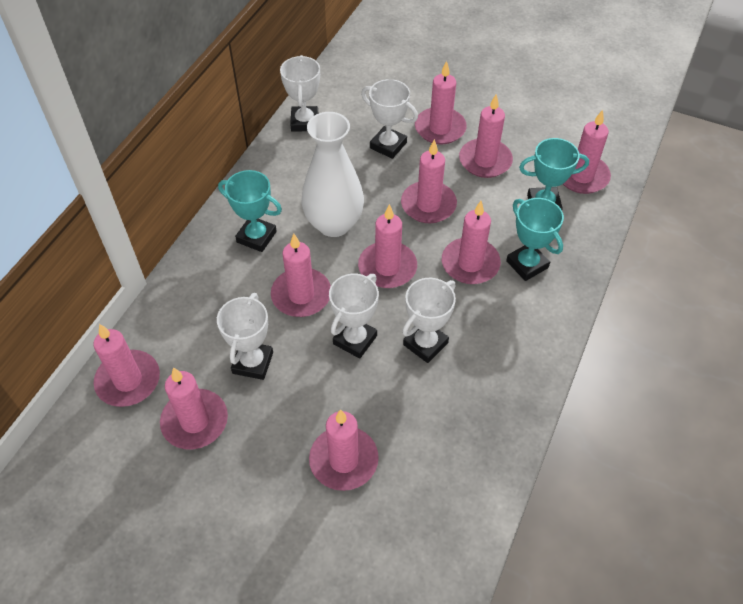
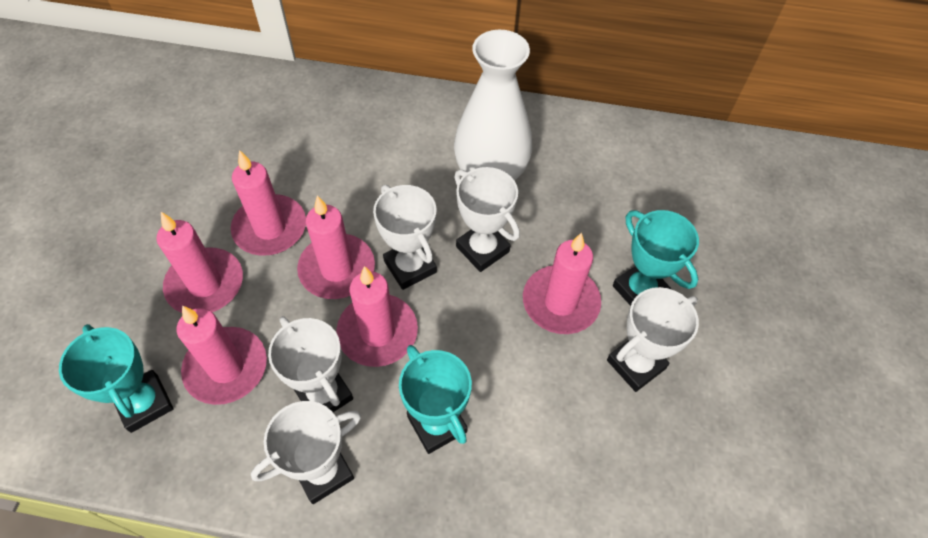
pink candle: 10 -> 6

